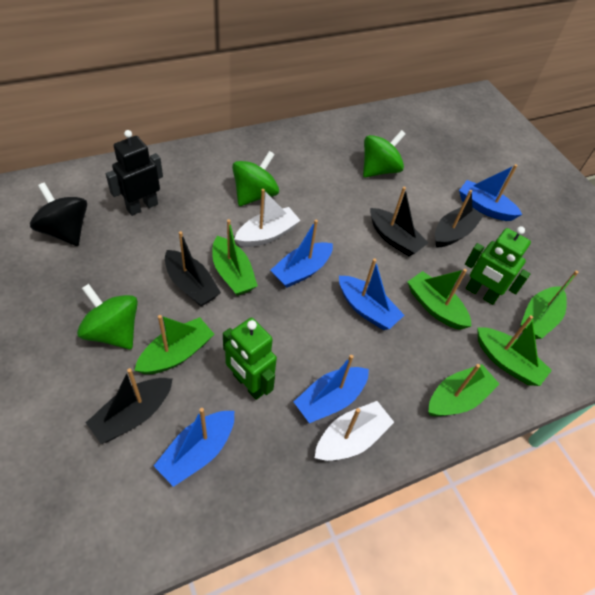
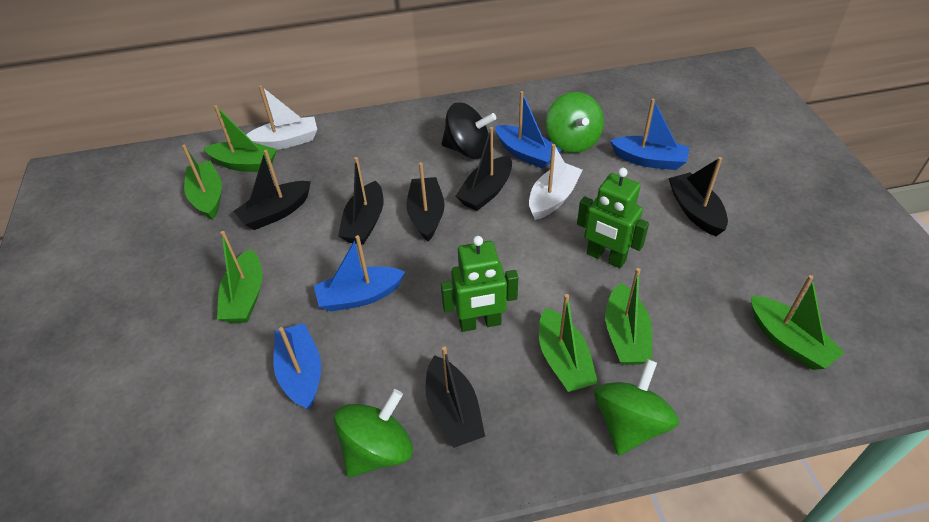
black boat: 4 -> 6
black robot: 1 -> 0
blue boat: 5 -> 4

